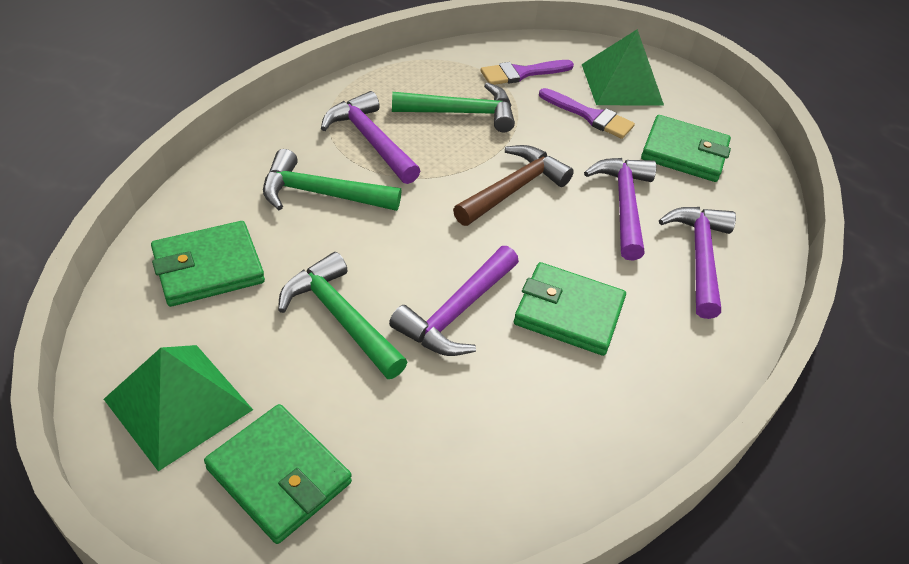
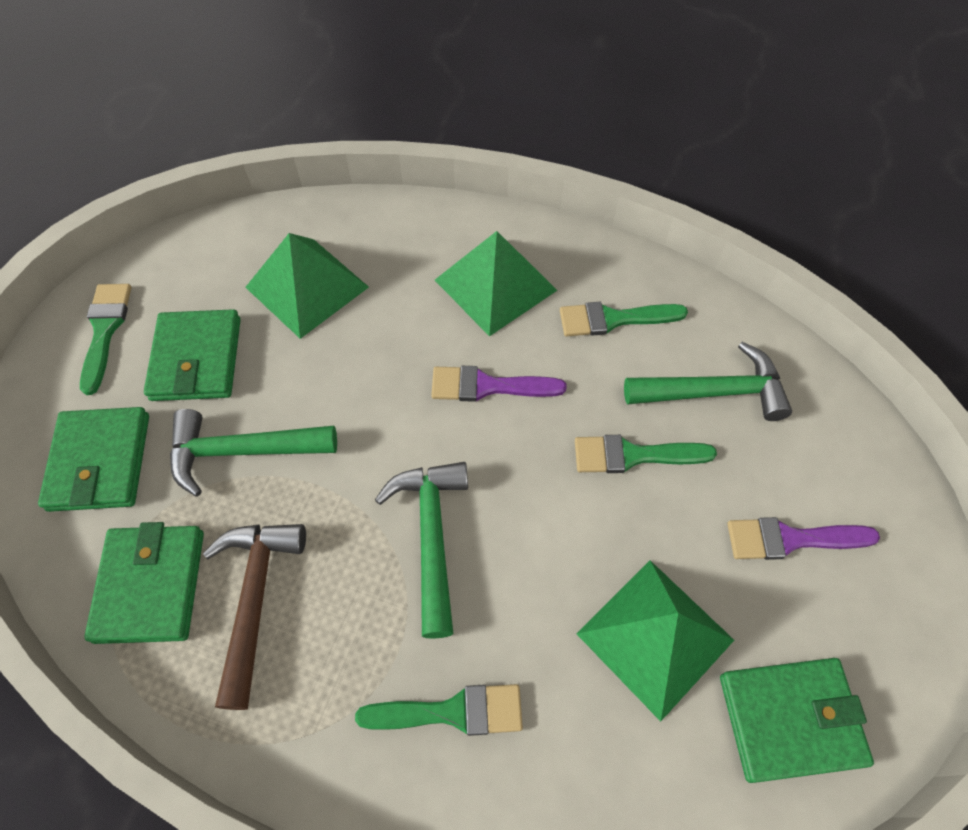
green brush: 0 -> 4
green pyramid: 2 -> 3
purple hammer: 4 -> 0

